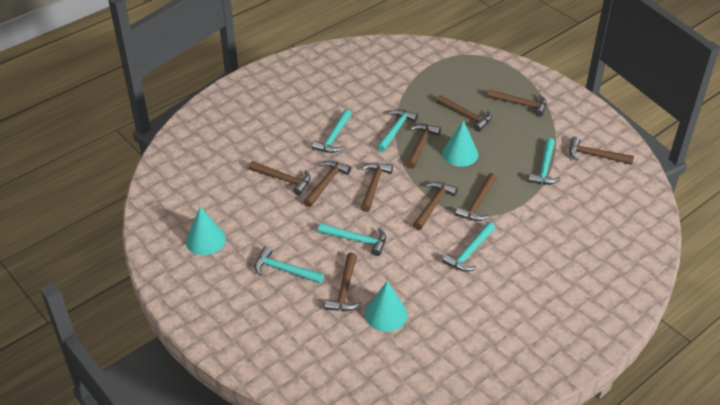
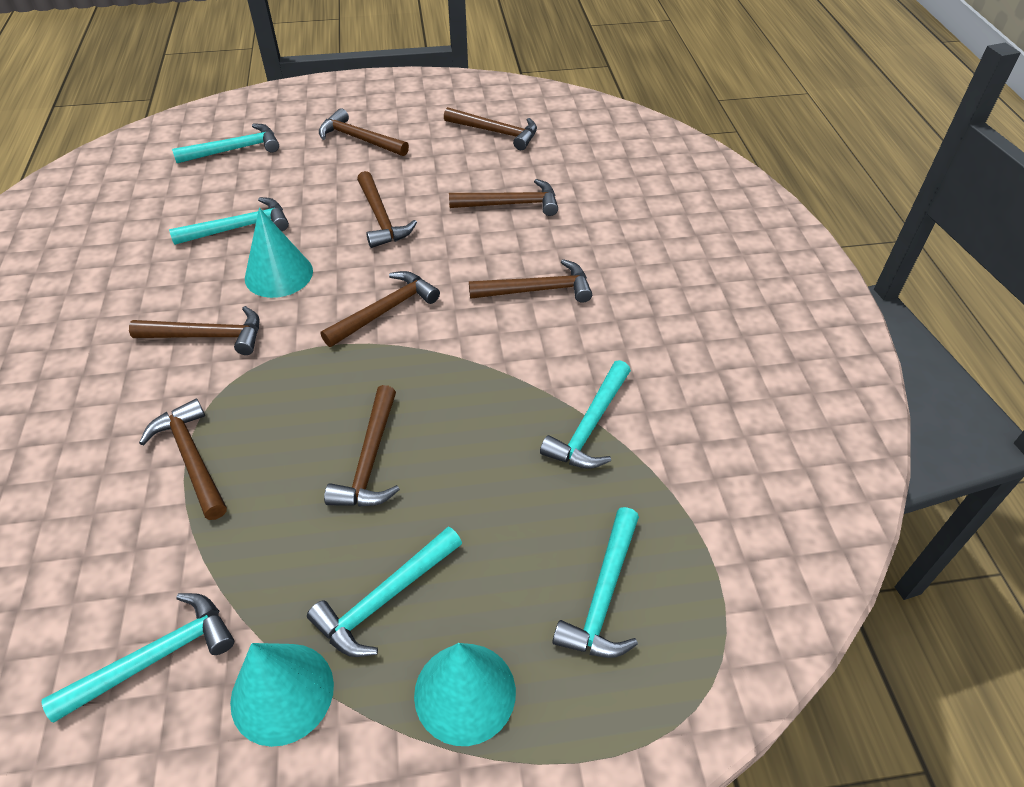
brown hammer: 10 -> 9

